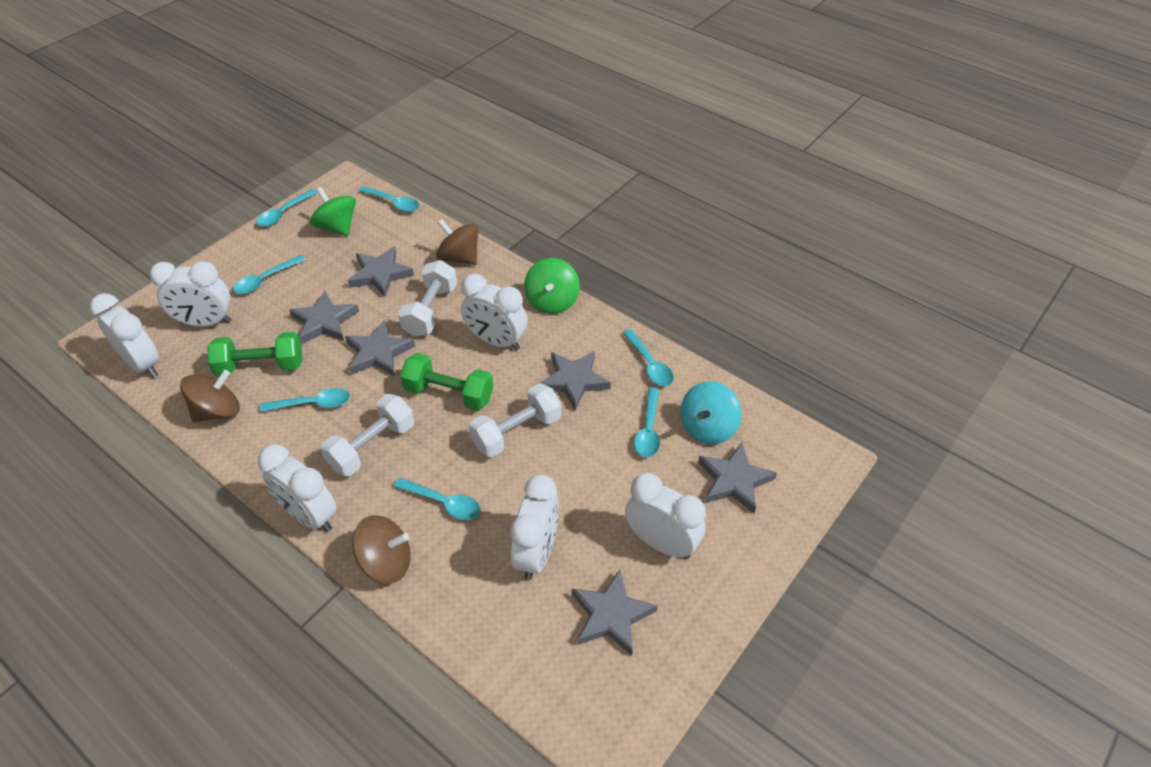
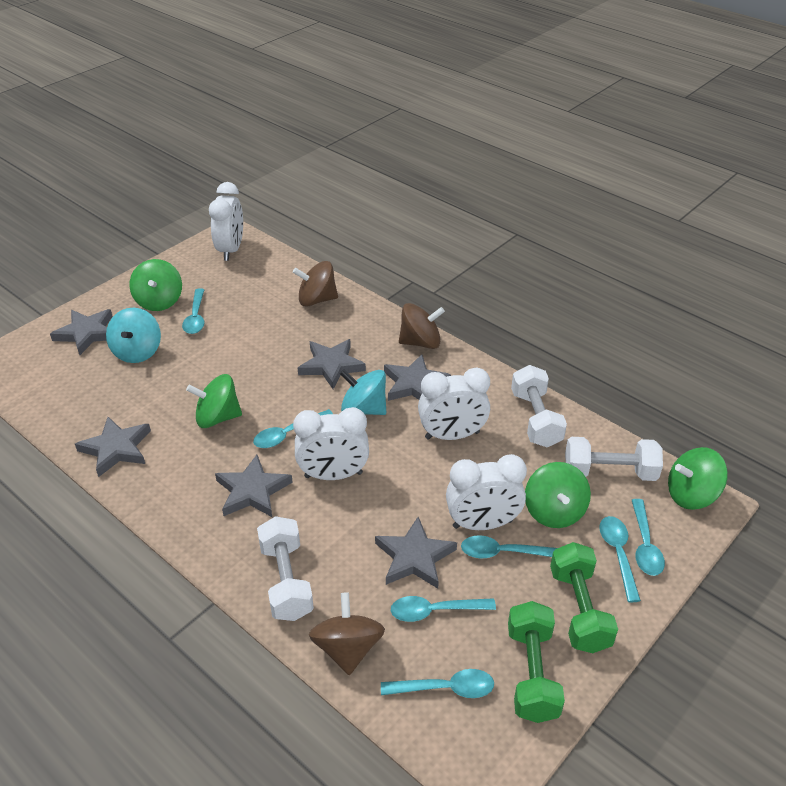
green spinning top: 2 -> 4
turquoise spinning top: 1 -> 2
white clock: 6 -> 4

